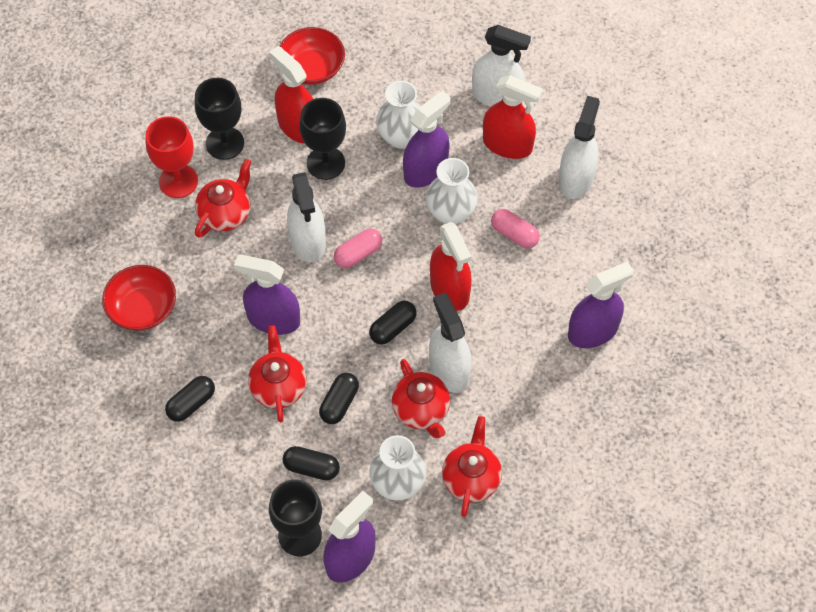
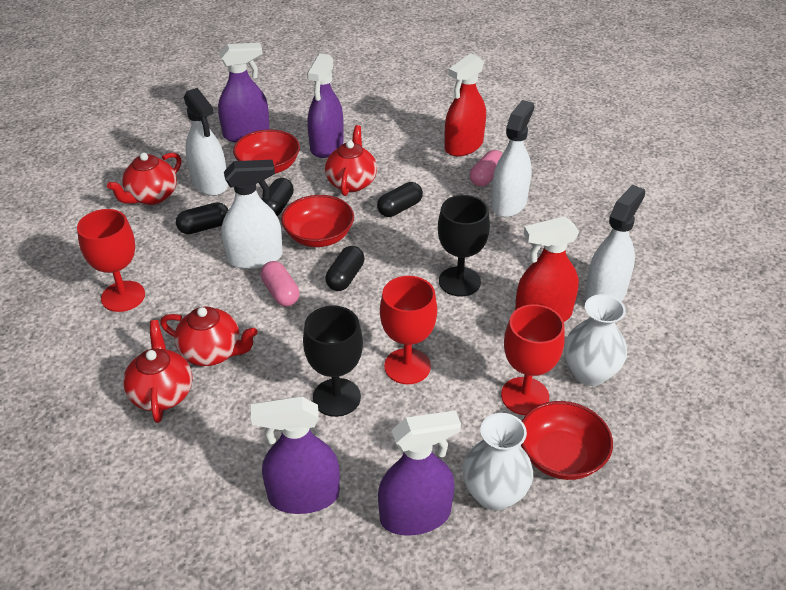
black goblet: 3 -> 2
red bowl: 2 -> 3
red goblet: 1 -> 3
red spray bottle: 3 -> 2
white vase: 3 -> 2

